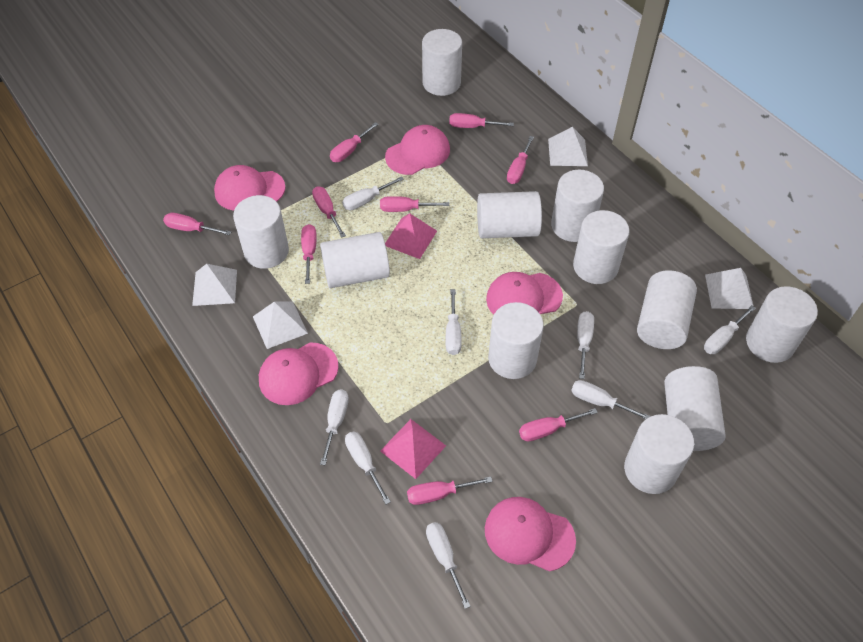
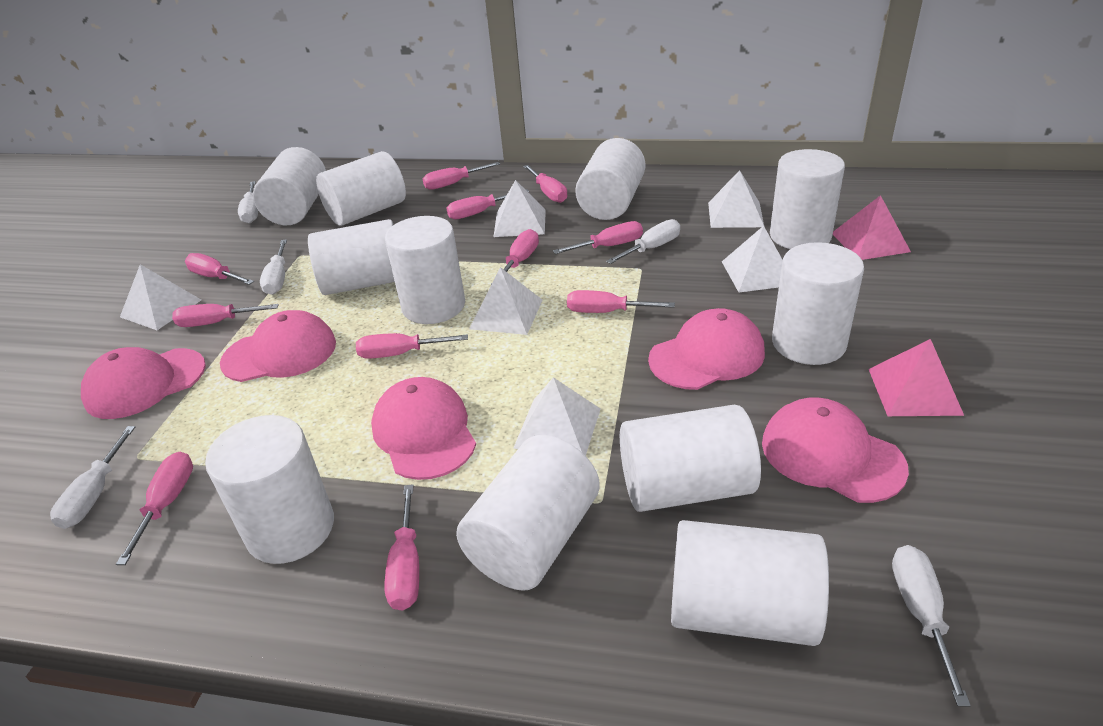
pink screwdriver: 9 -> 11
white pyramid: 4 -> 6
white screwdriver: 8 -> 5

